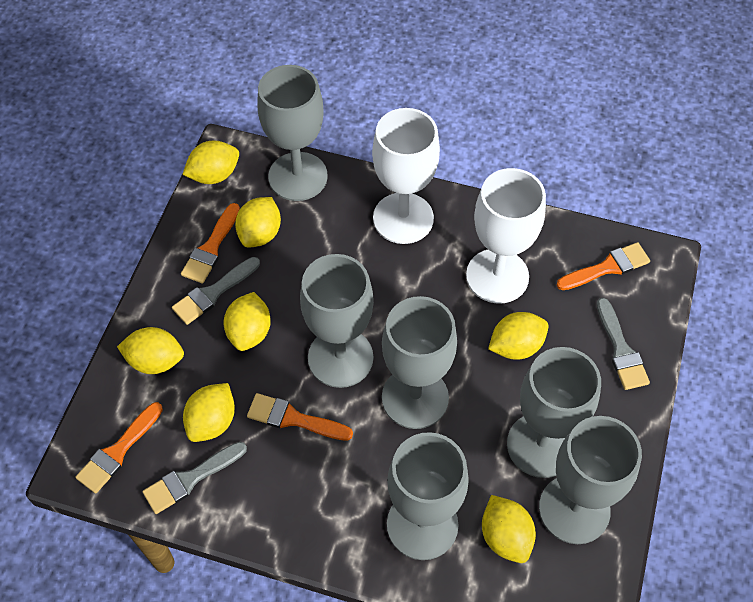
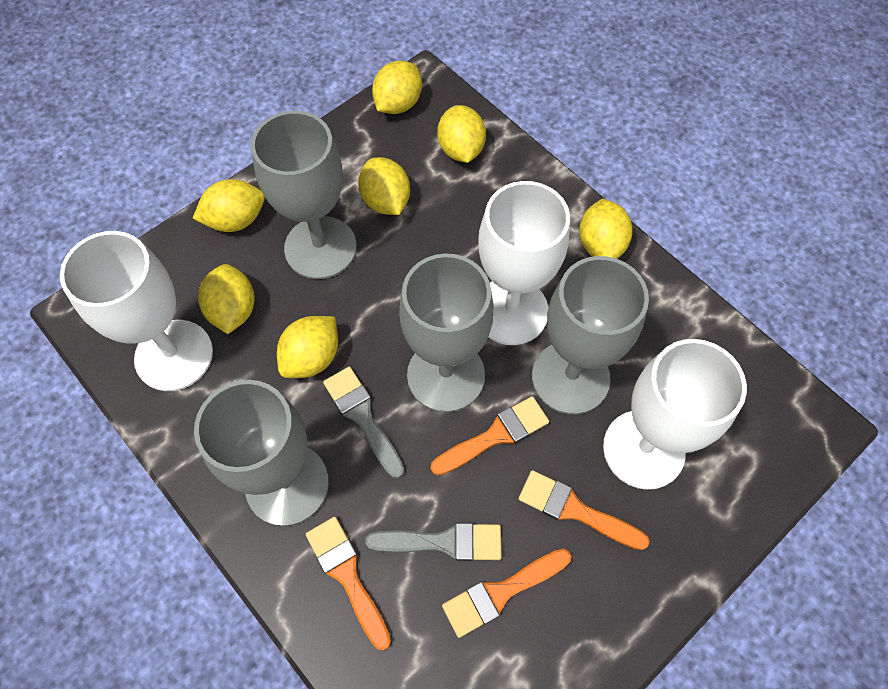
grey brush: 3 -> 2
grey goblet: 6 -> 4
white goblet: 2 -> 3

